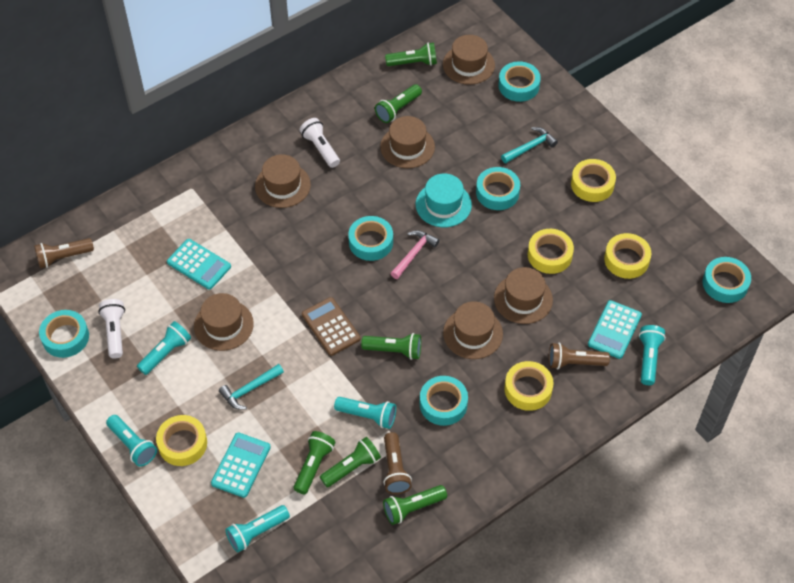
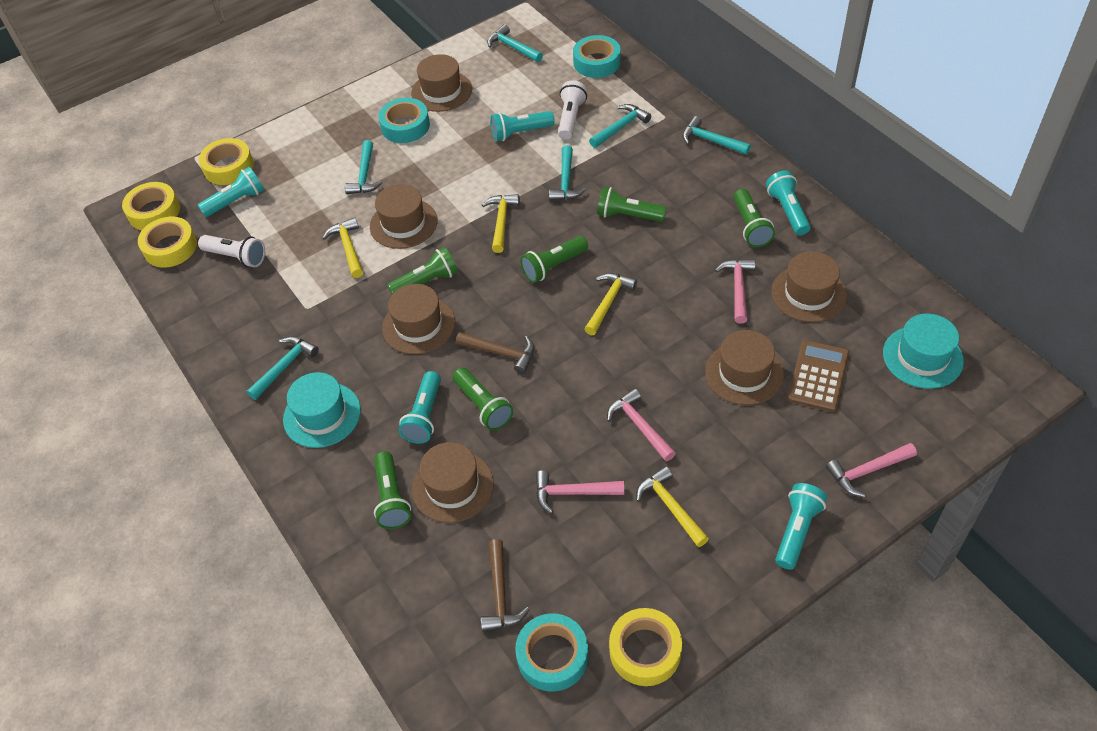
brown flashlight: 3 -> 0
brown hammer: 0 -> 2
pink hammer: 1 -> 4
turquoise calculator: 3 -> 0
turquoise hammer: 2 -> 6
turquoise hat: 1 -> 2
turquoise tape: 6 -> 3
yellow hammer: 0 -> 4
yellow tape: 5 -> 4

